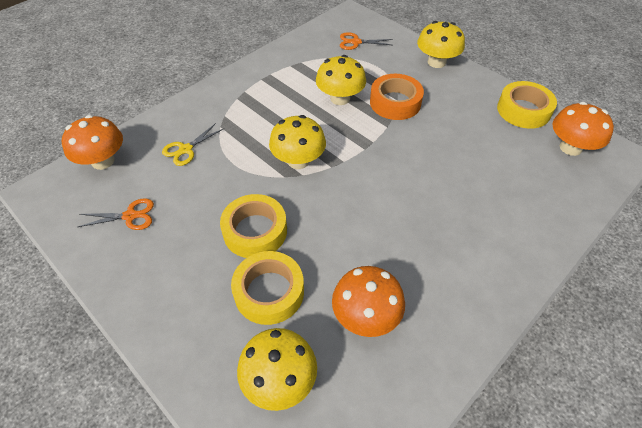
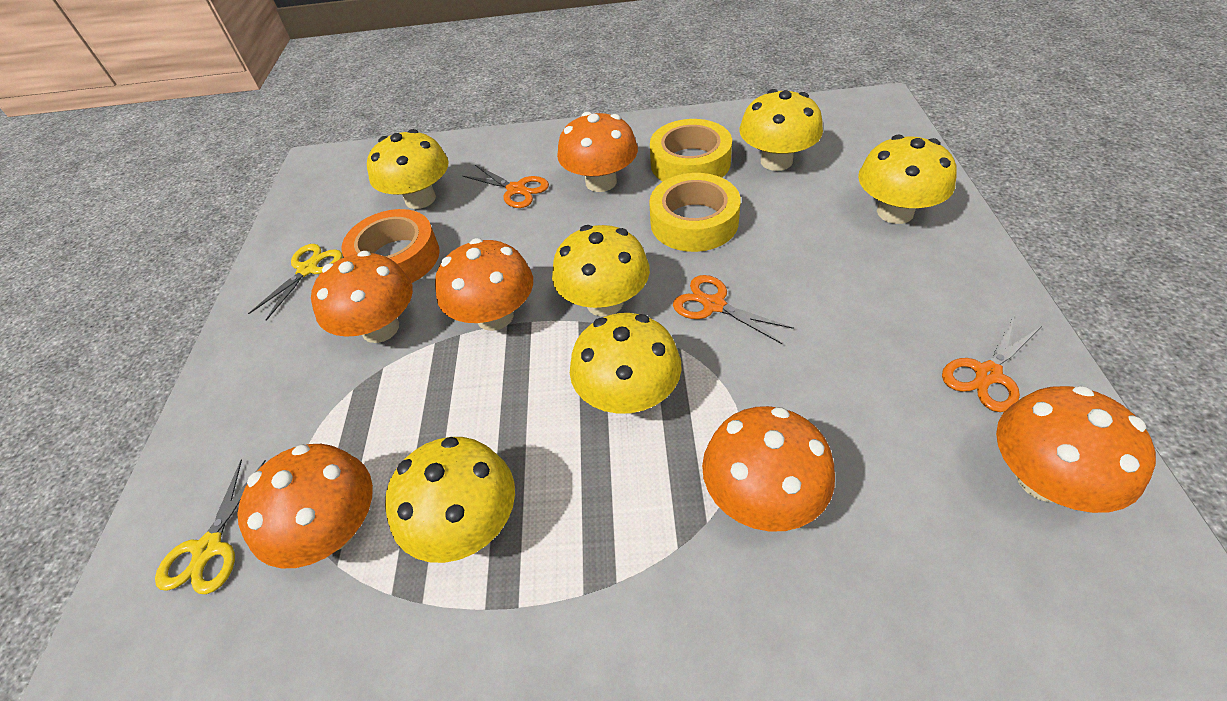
orange mushroom: 3 -> 6
orange scissors: 2 -> 3
yellow mushroom: 4 -> 6
yellow scissors: 1 -> 2
yellow tape: 3 -> 2

